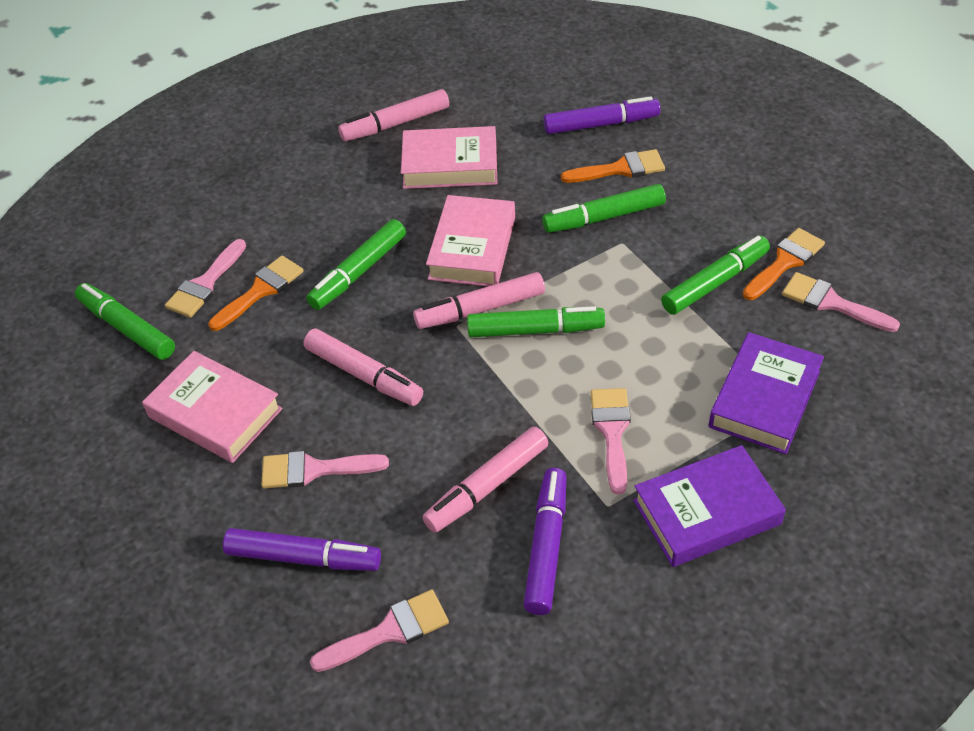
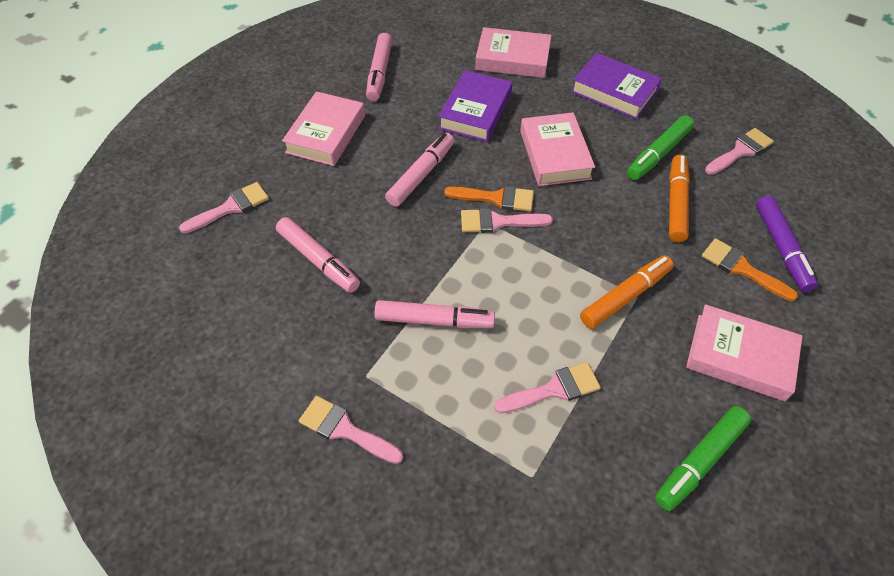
green marker: 5 -> 2
orange brush: 3 -> 2
orange marker: 0 -> 2
pink book: 3 -> 4
purple marker: 3 -> 1

